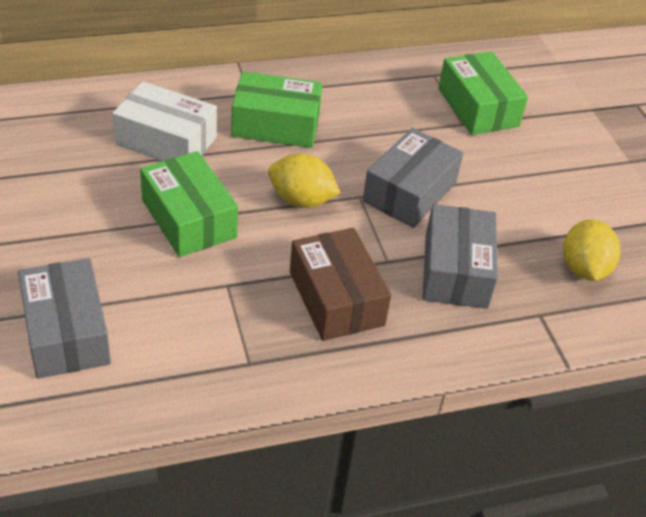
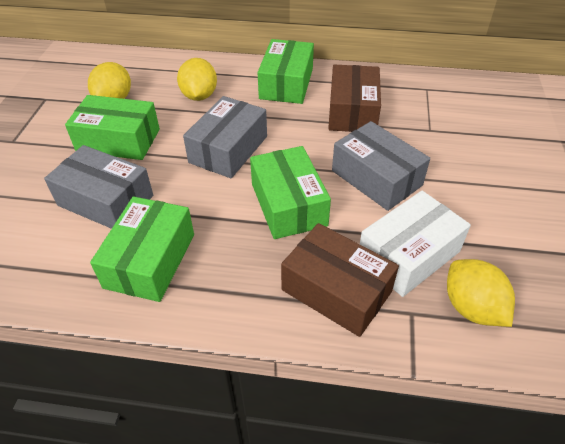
brown box: 1 -> 2
green box: 3 -> 4
yellow lemon: 2 -> 3

